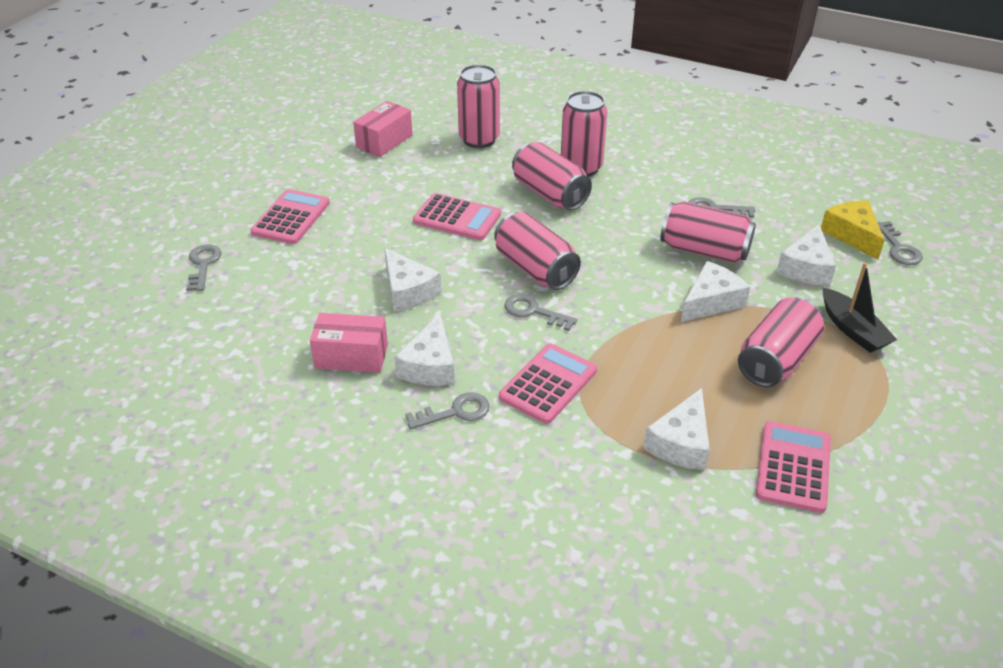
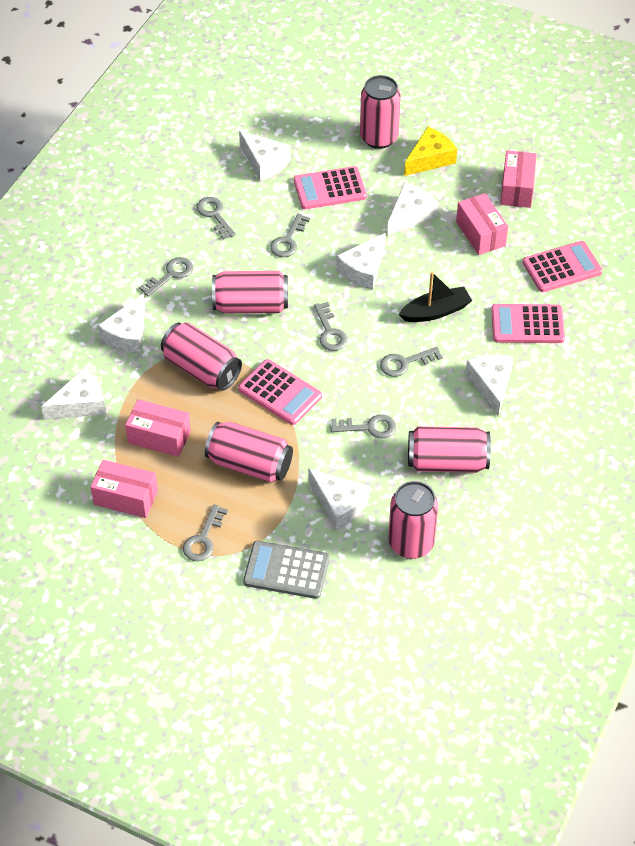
grey calculator: 0 -> 1
grey key: 5 -> 7
pink box: 2 -> 4
white cheese: 5 -> 7

